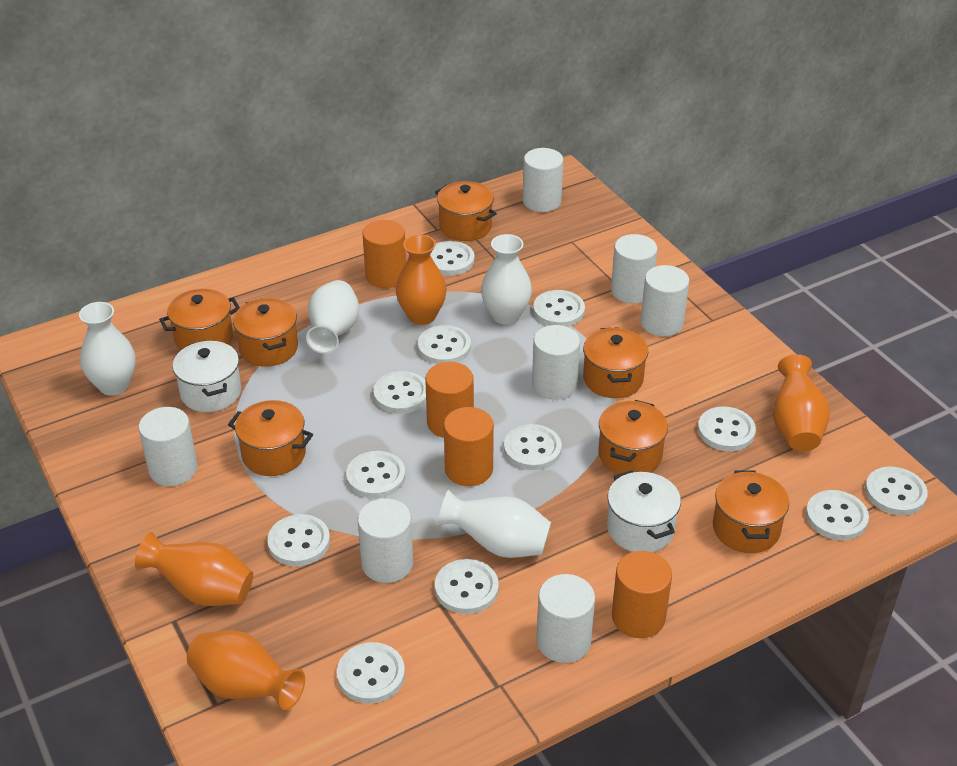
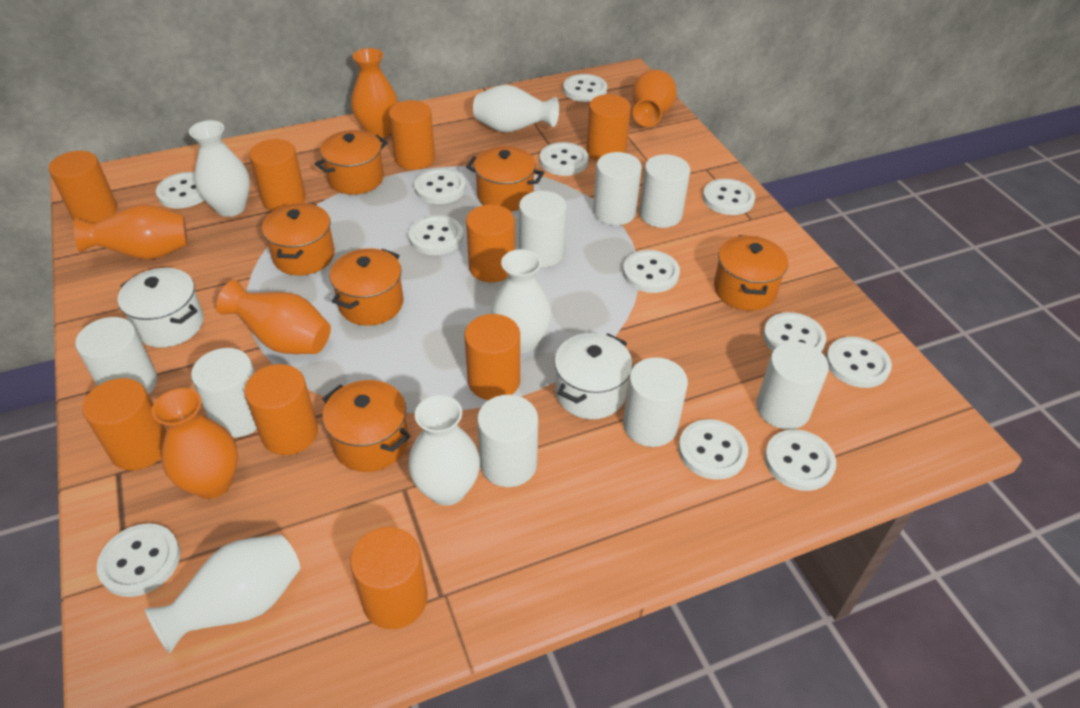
orange cylinder: 4 -> 9
orange pot: 7 -> 6
orange vase: 4 -> 5
white cylinder: 7 -> 8
white vase: 4 -> 5

